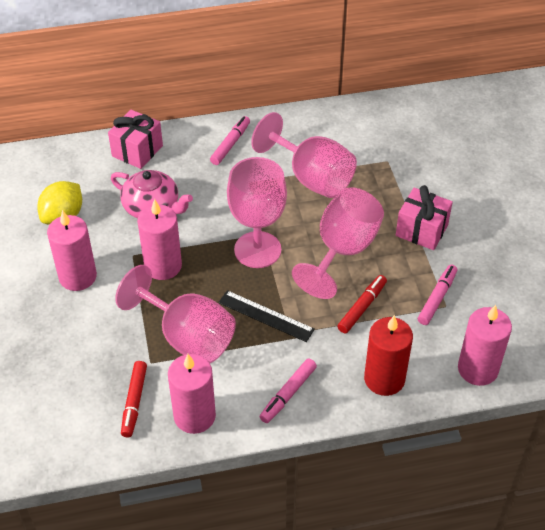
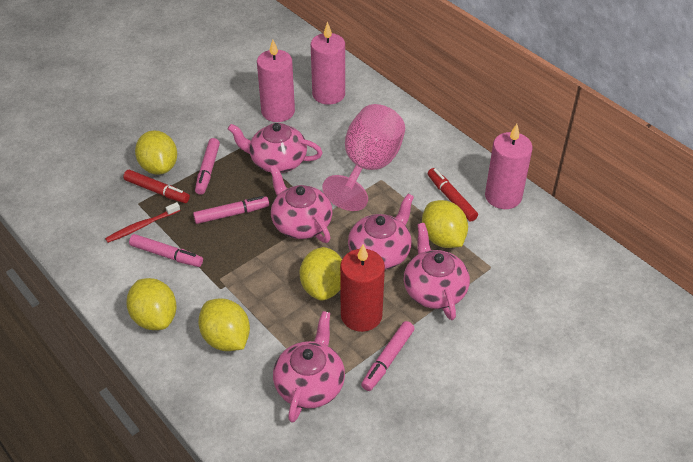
black ruler: 1 -> 0
pink candle: 4 -> 3
pink gift: 2 -> 0
pink goblet: 4 -> 1
pink marker: 3 -> 4
pink teapot: 1 -> 5
red toothbrush: 0 -> 1
yellow lemon: 1 -> 5

